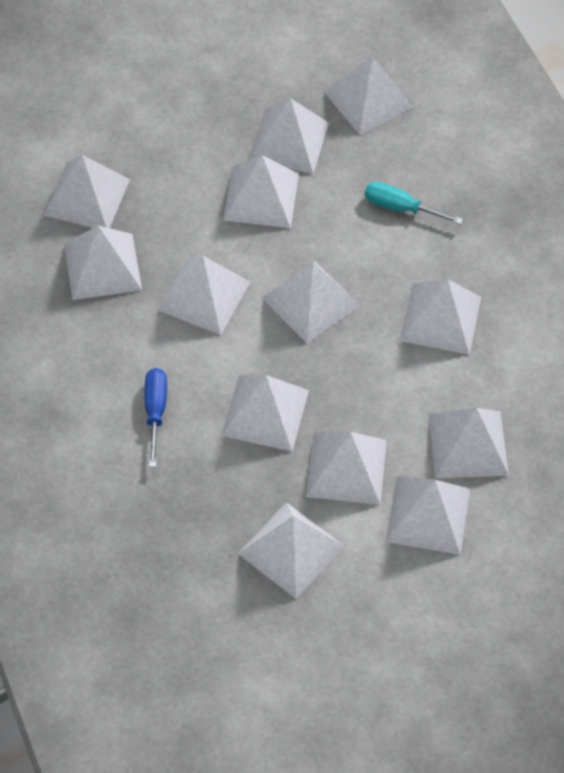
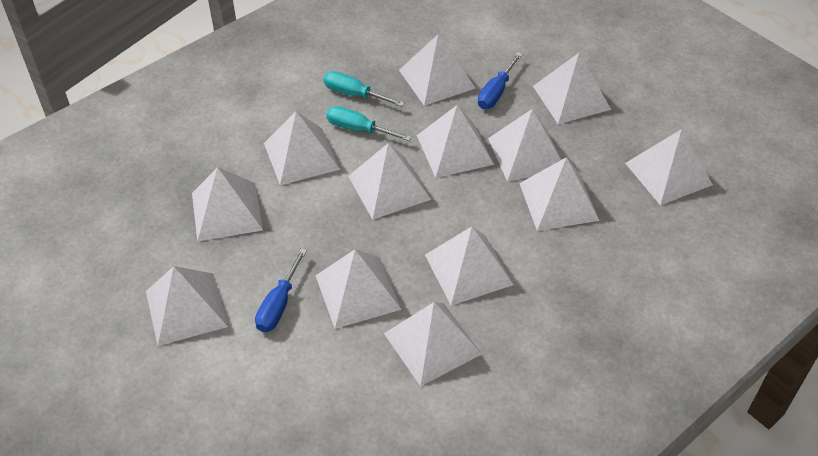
blue screwdriver: 1 -> 2
turquoise screwdriver: 1 -> 2

